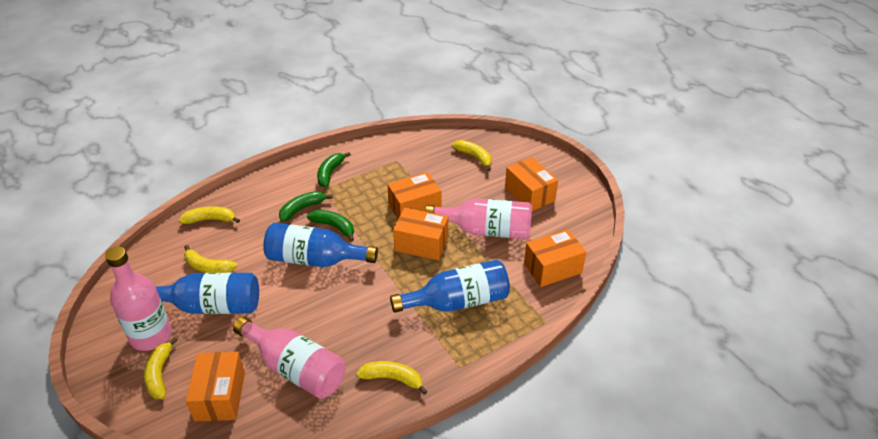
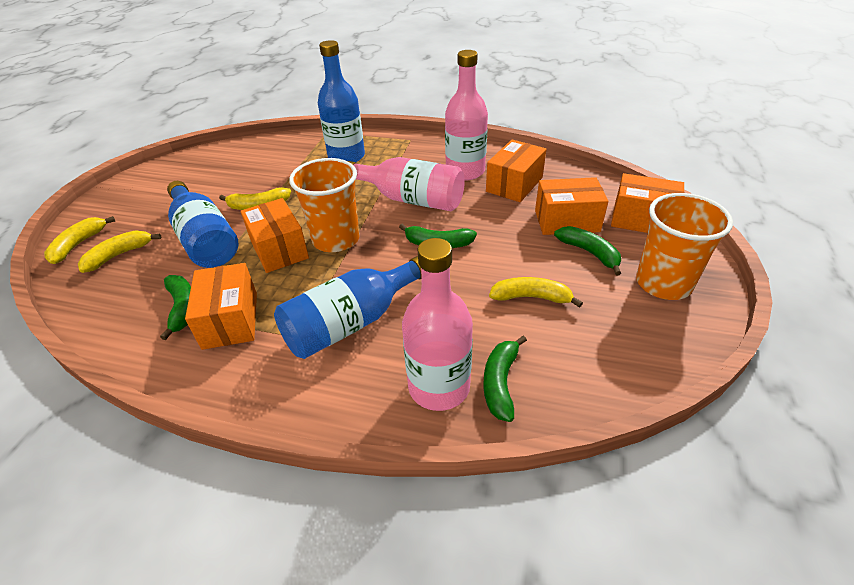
green banana: 3 -> 4
orange cup: 0 -> 2
yellow banana: 5 -> 4

